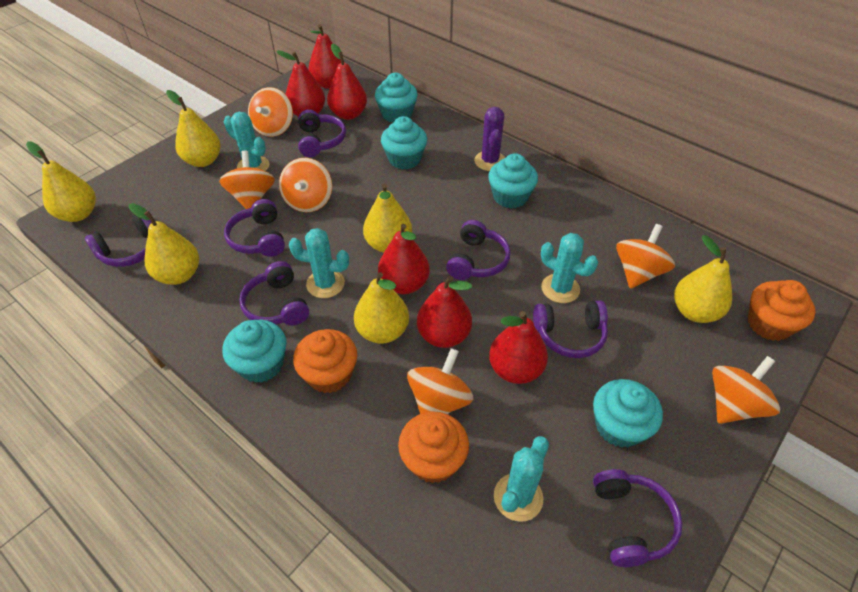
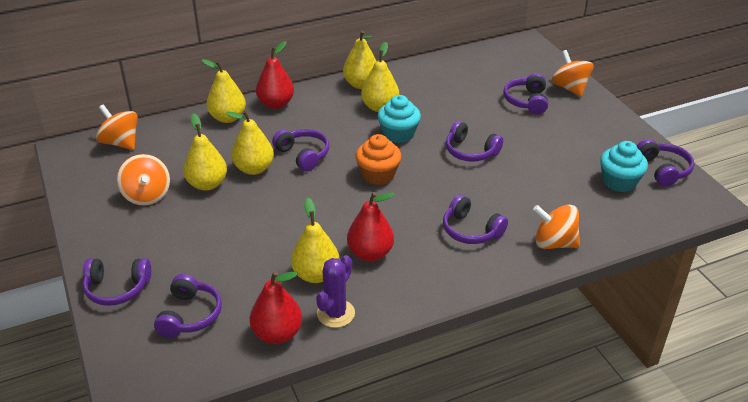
orange cupcake: 3 -> 1
orange spinning top: 6 -> 4
red pear: 6 -> 3
turquoise cactus: 4 -> 0
turquoise cupcake: 5 -> 2

